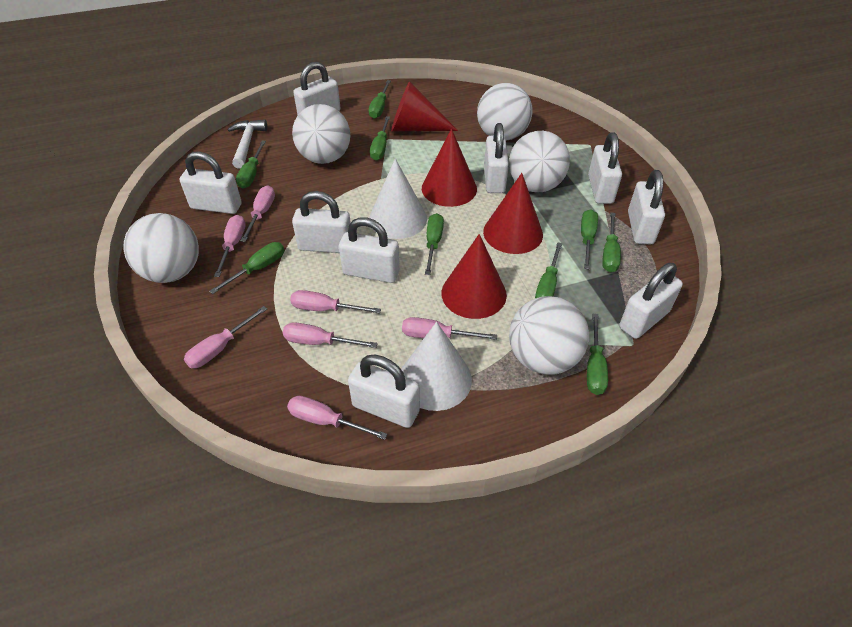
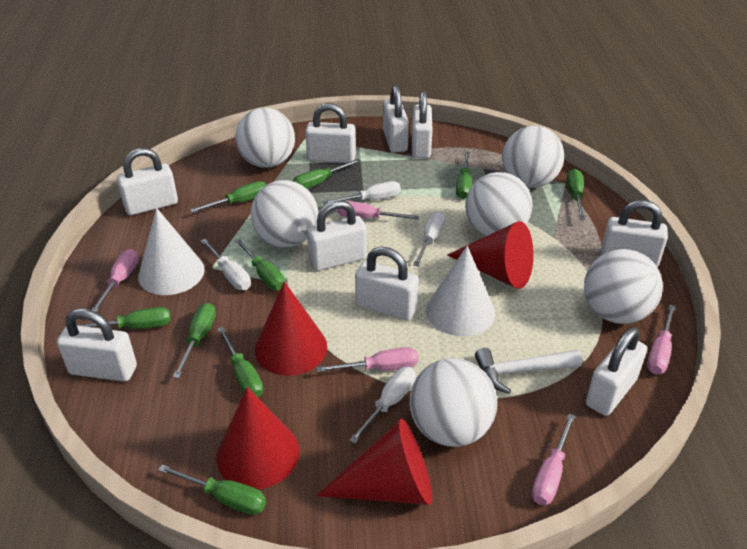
pink screwdriver: 7 -> 5
white ball: 5 -> 6
white screwdriver: 0 -> 4

